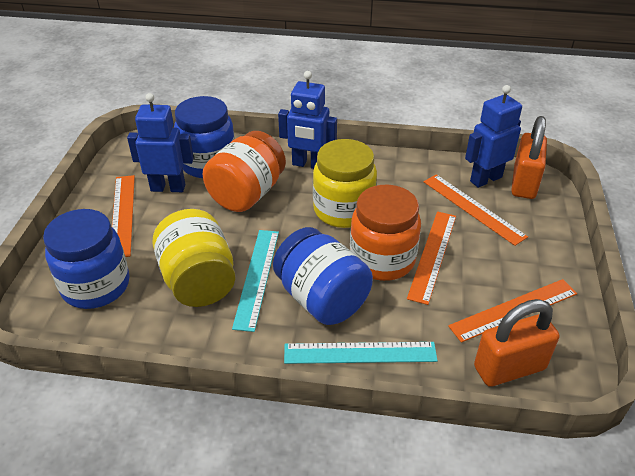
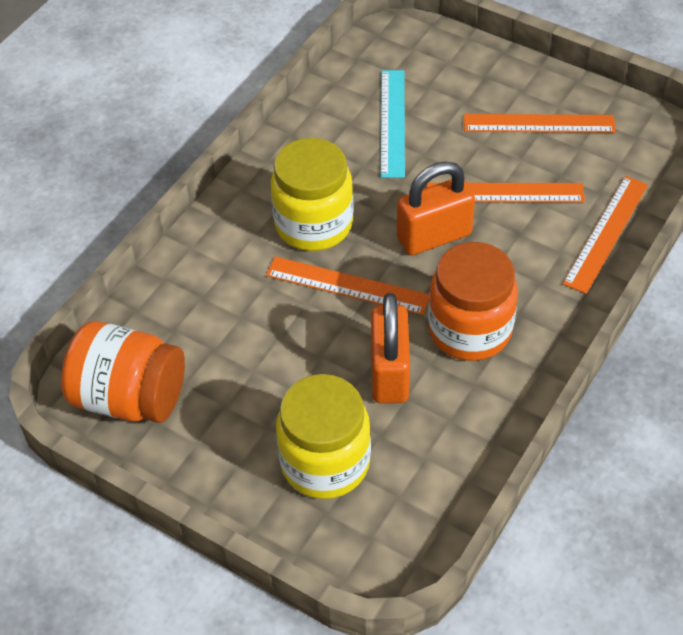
blue jar: 3 -> 0
blue robot: 3 -> 0
turquoise ruler: 2 -> 1

